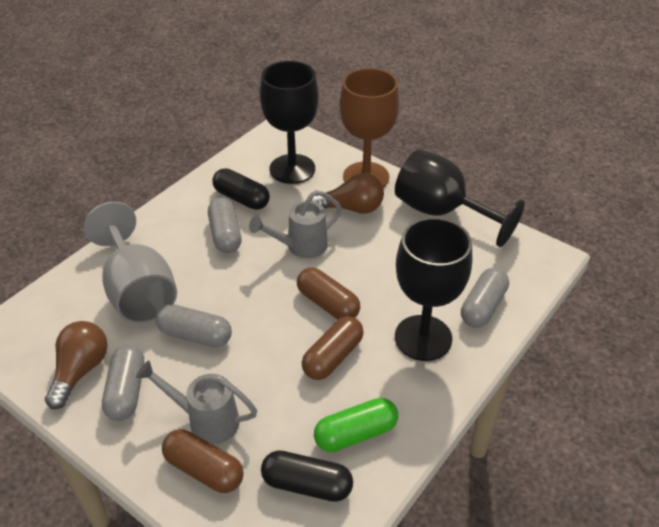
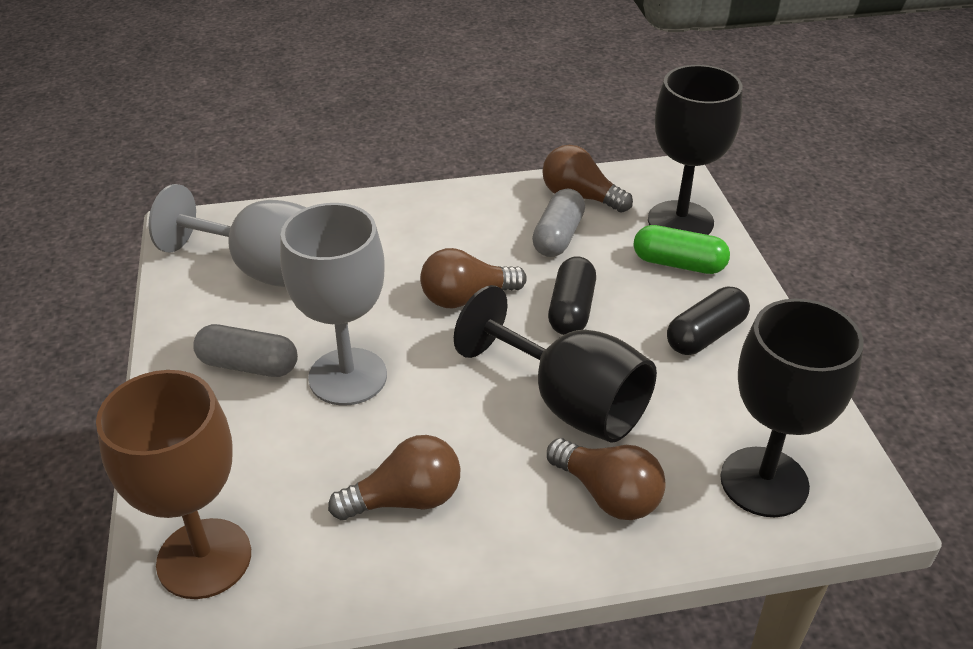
brown capsule: 3 -> 0
brown light bulb: 2 -> 4
grey capsule: 4 -> 2
grey goblet: 1 -> 2
grey watering can: 2 -> 0

